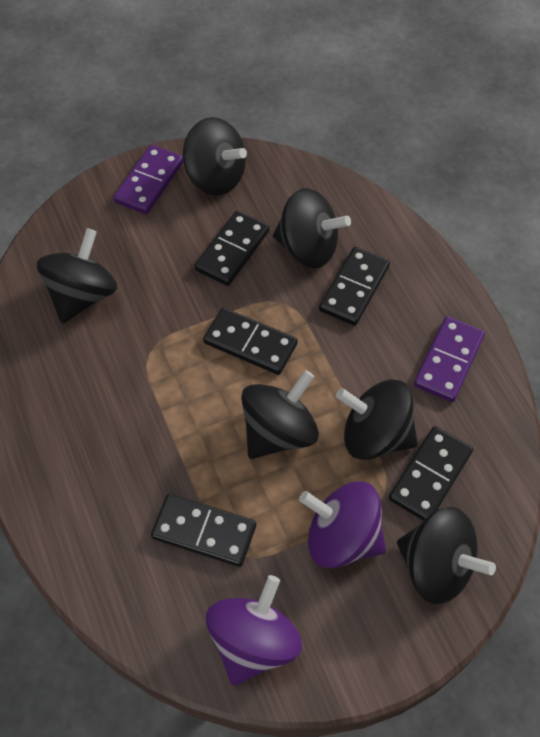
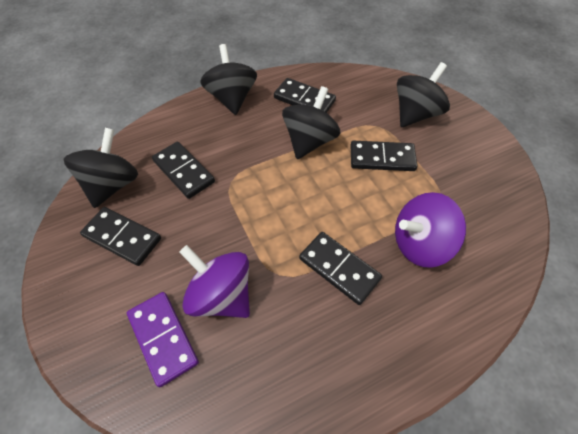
black spinning top: 6 -> 4
purple domino: 2 -> 1

